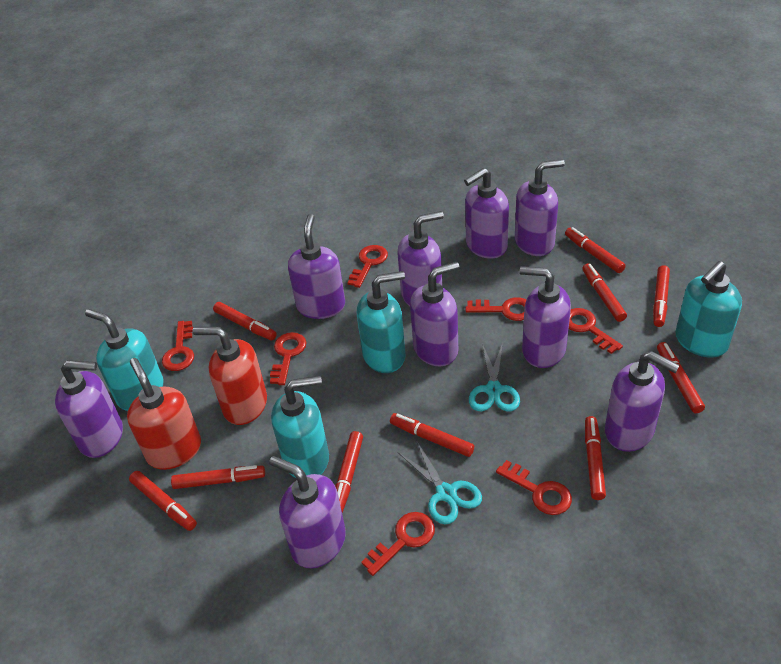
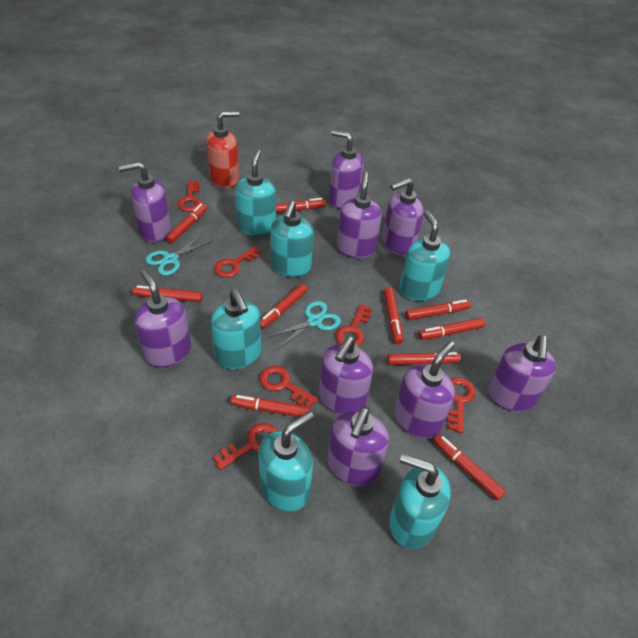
red key: 7 -> 6
red soap dispenser: 2 -> 1
turquoise soap dispenser: 4 -> 6

